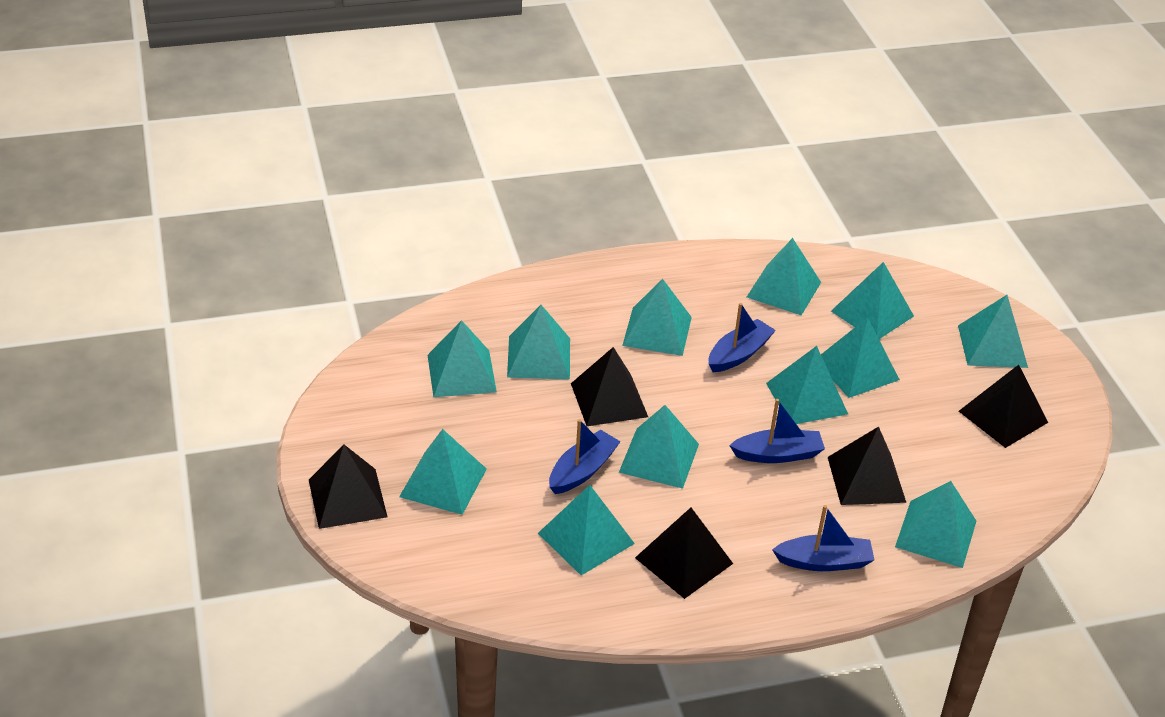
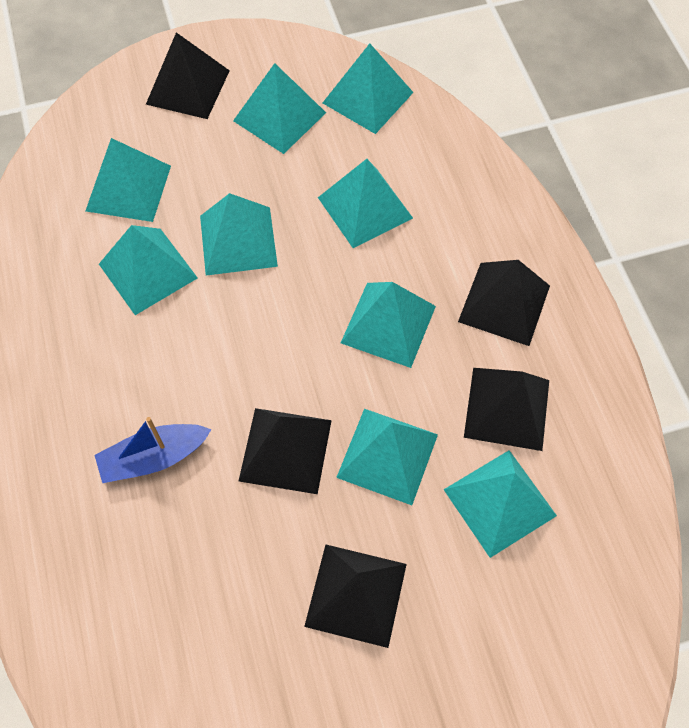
blue boat: 4 -> 1
turquoise pyramid: 12 -> 9

